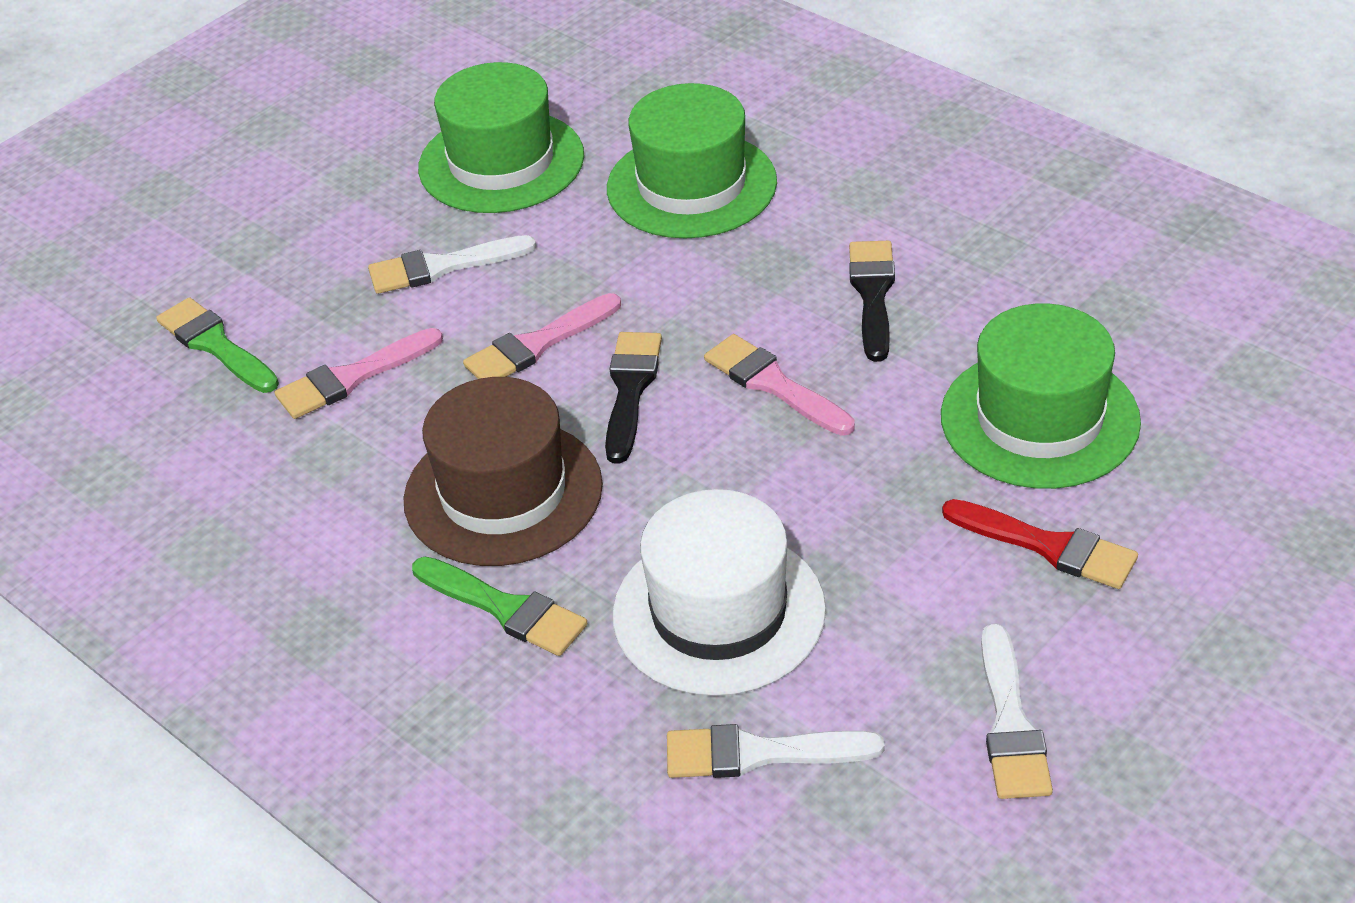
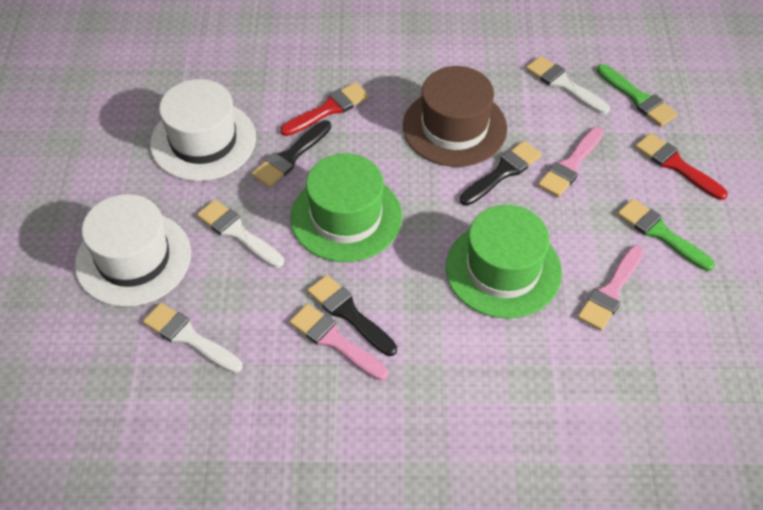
black brush: 2 -> 3
green hat: 3 -> 2
red brush: 1 -> 2
white hat: 1 -> 2

